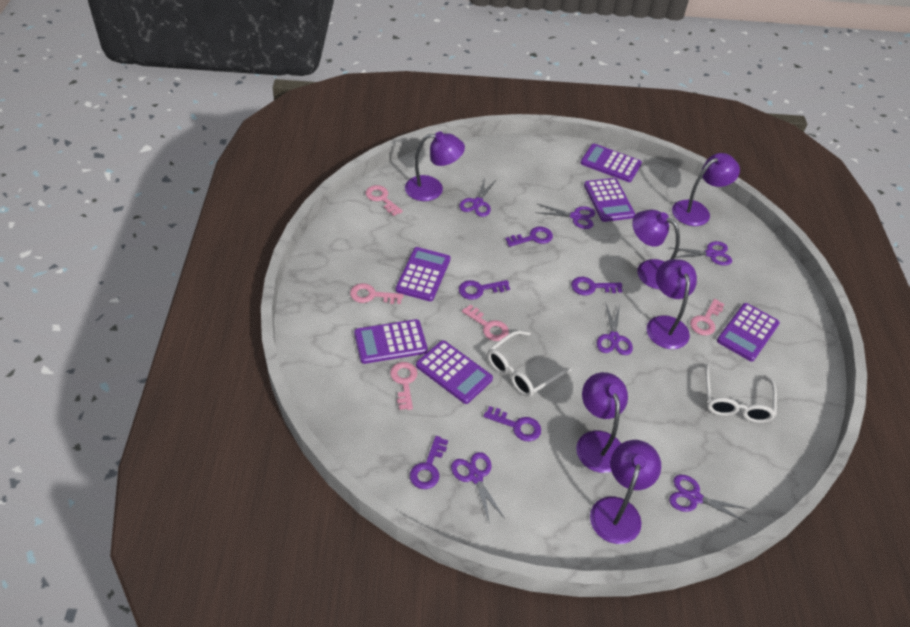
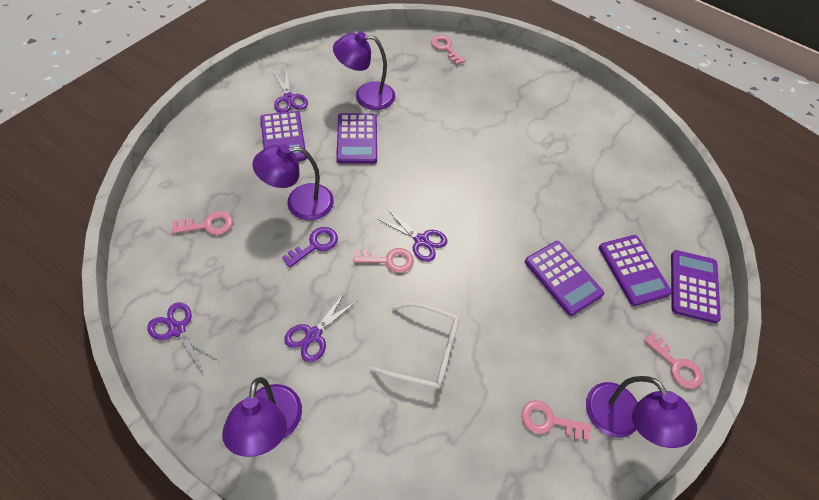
purple calculator: 6 -> 5
purple key: 5 -> 1
purple lamp: 6 -> 4
purple scissors: 6 -> 4
white glasses: 2 -> 1

